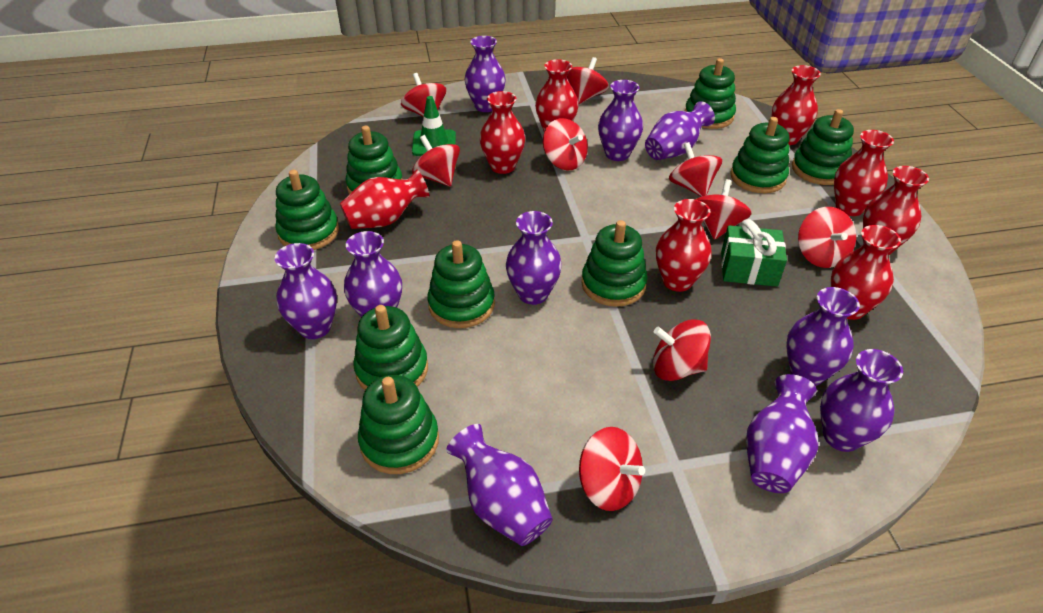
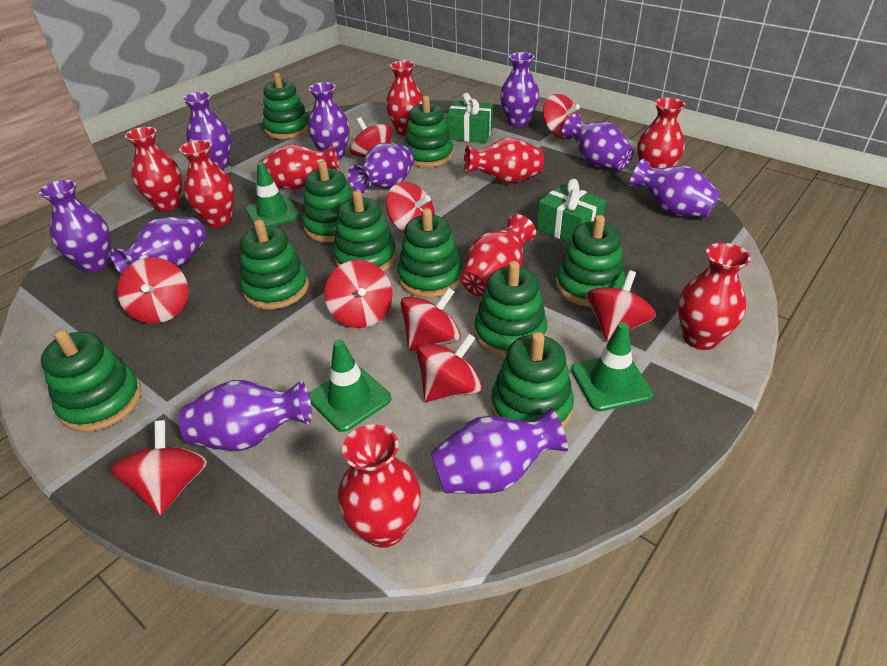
green gift: 1 -> 2
green stacking toy: 9 -> 10
green traffic cone: 1 -> 3
red vase: 8 -> 9

